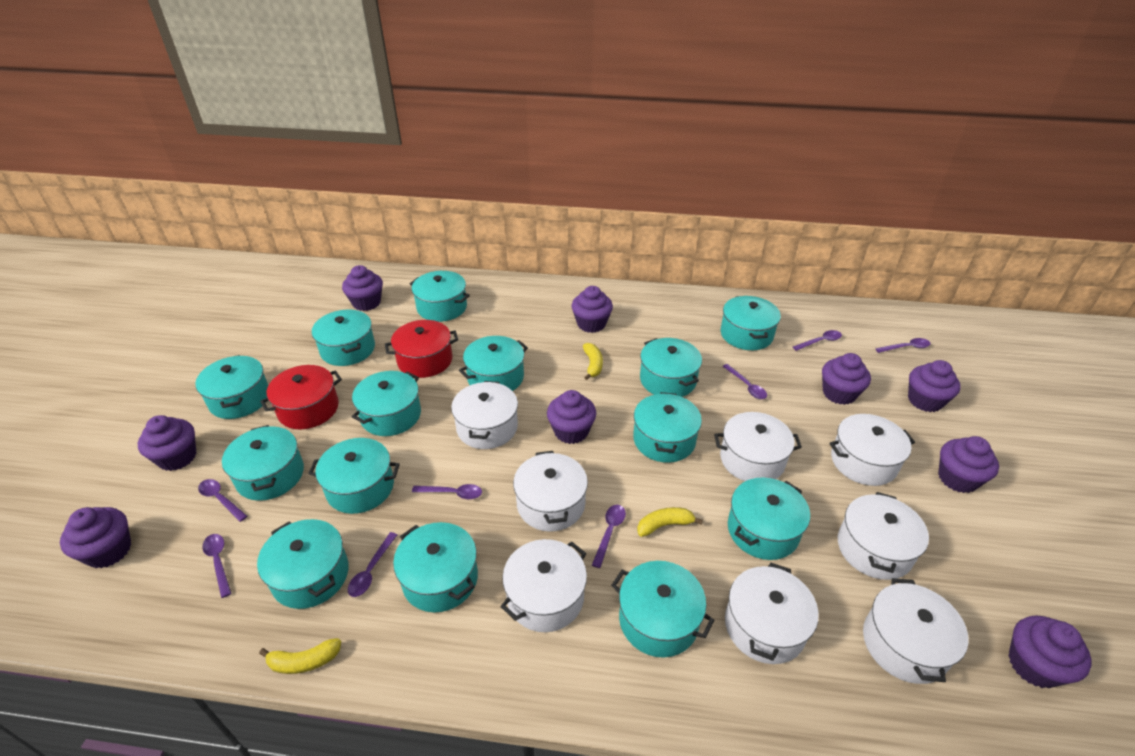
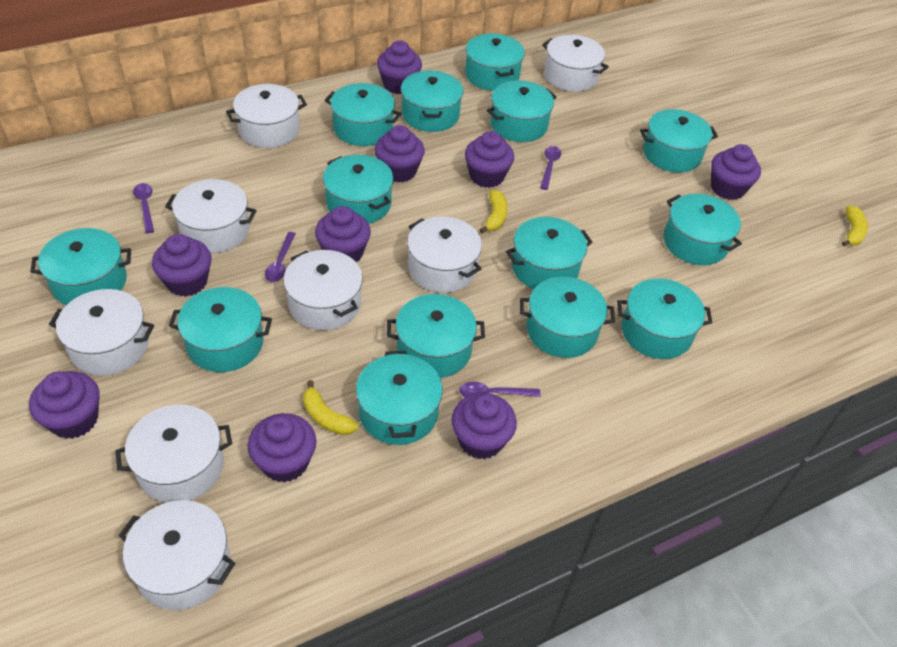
purple spoon: 8 -> 4
red pot: 2 -> 0

